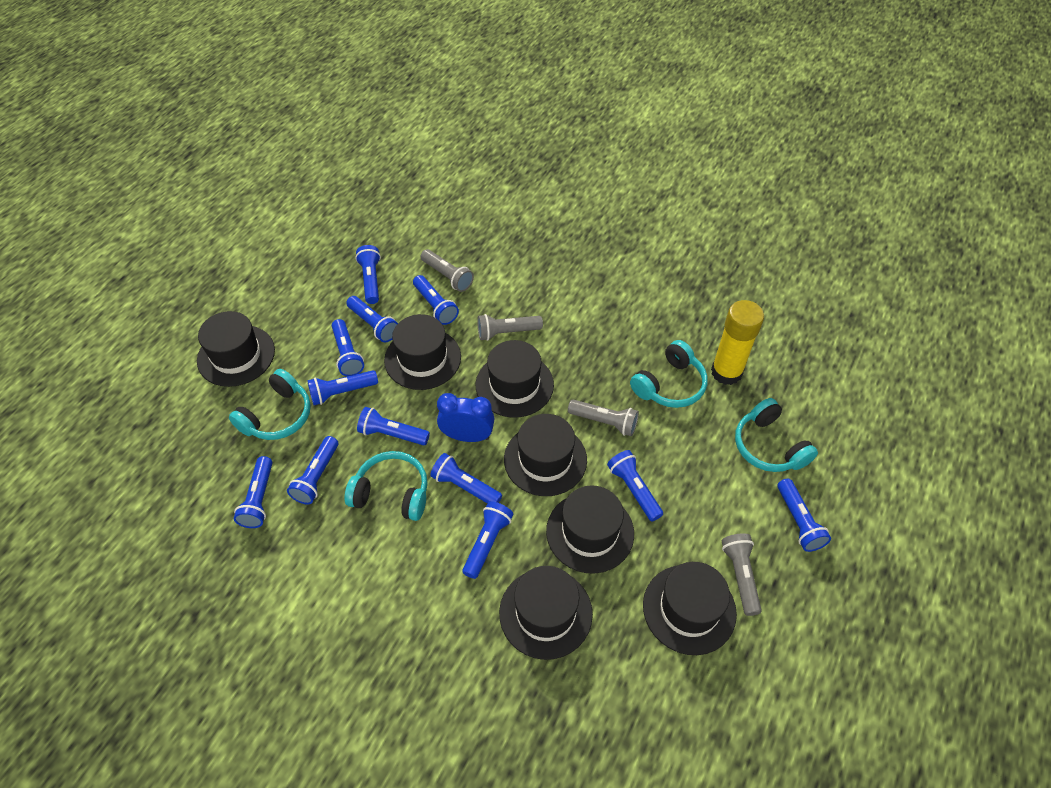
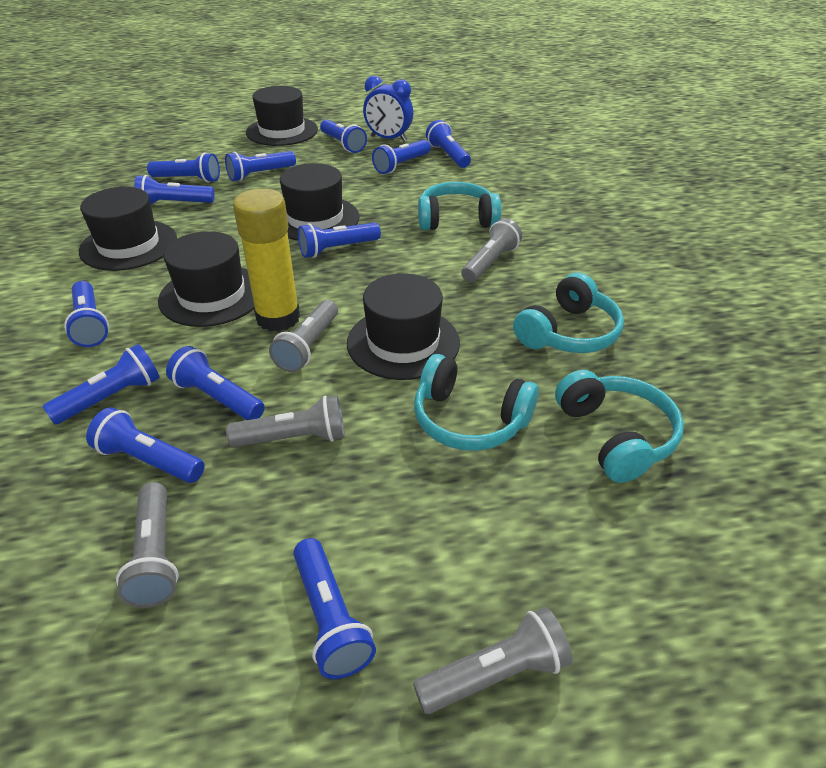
black hat: 7 -> 5
grey flashlight: 4 -> 5

